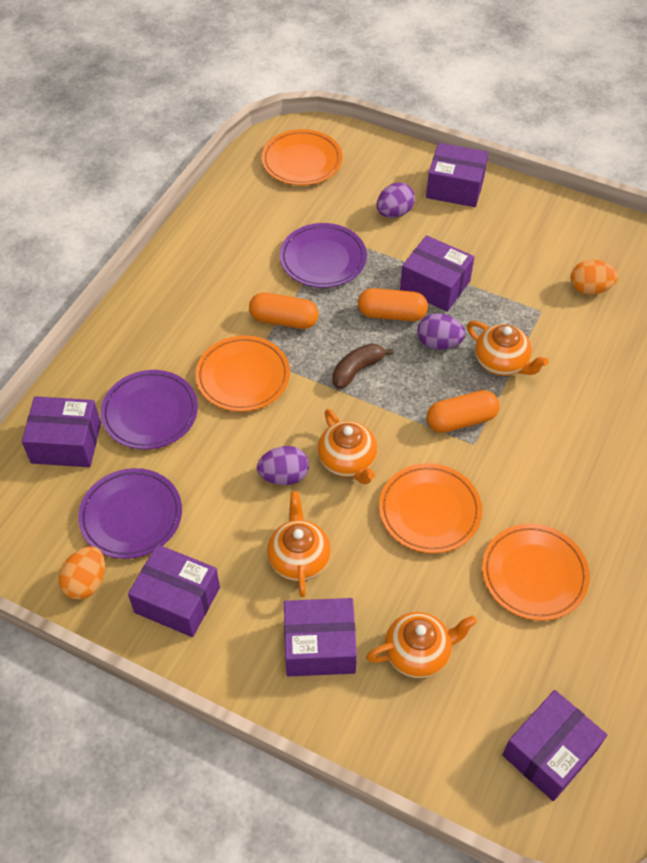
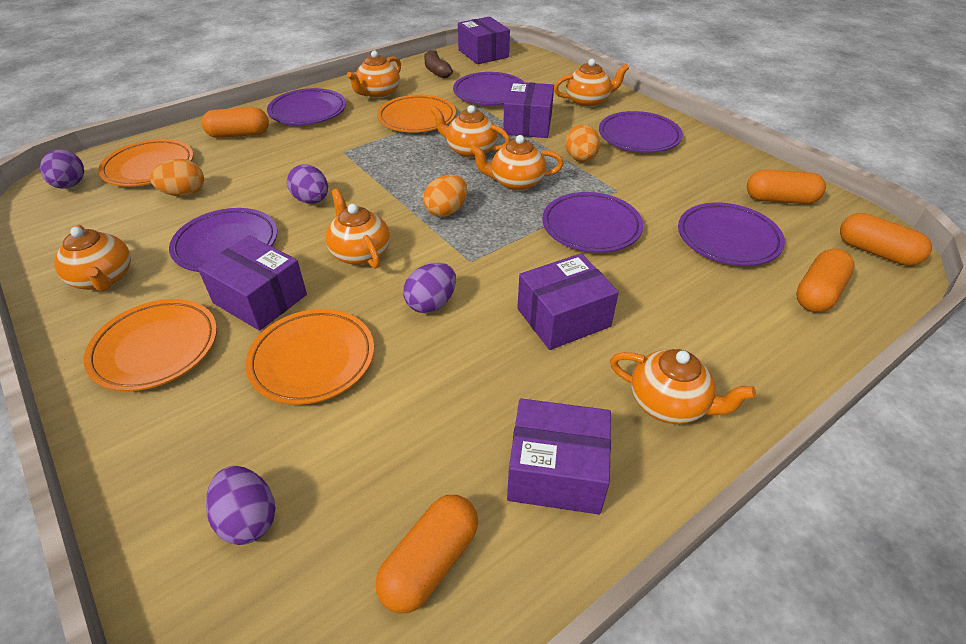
orange capsule: 3 -> 5
orange egg: 2 -> 3
orange teapot: 4 -> 7
purple box: 6 -> 5
purple egg: 3 -> 4
purple plate: 3 -> 6

